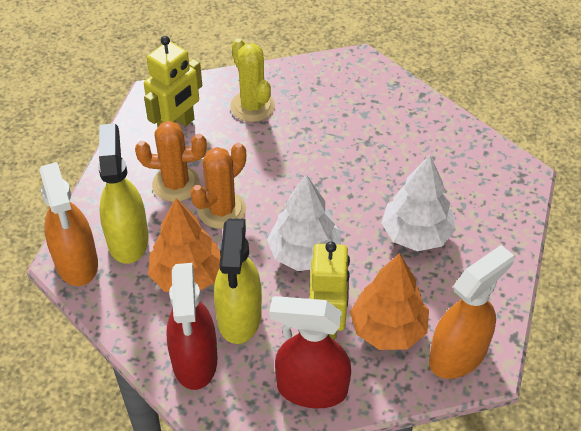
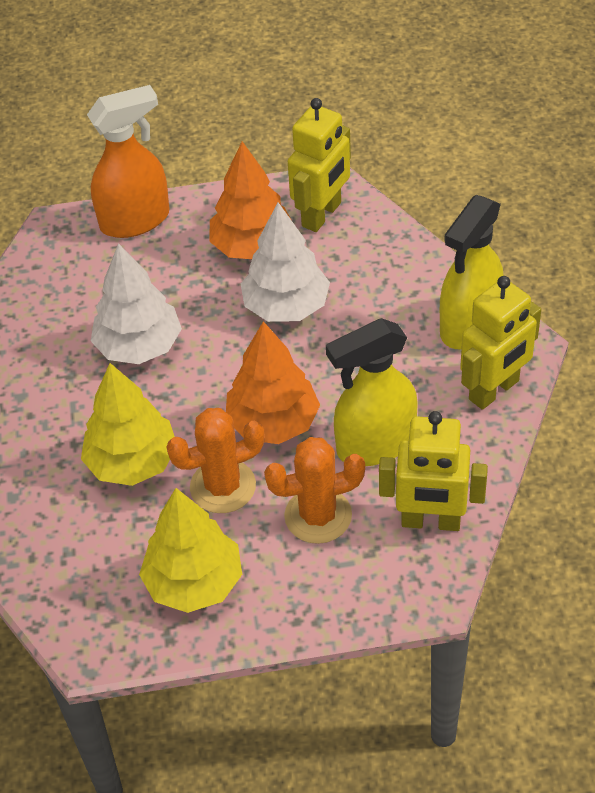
orange spray bottle: 2 -> 1
red spray bottle: 2 -> 0
yellow cactus: 1 -> 0
yellow robot: 2 -> 3
yellow tree: 0 -> 2

